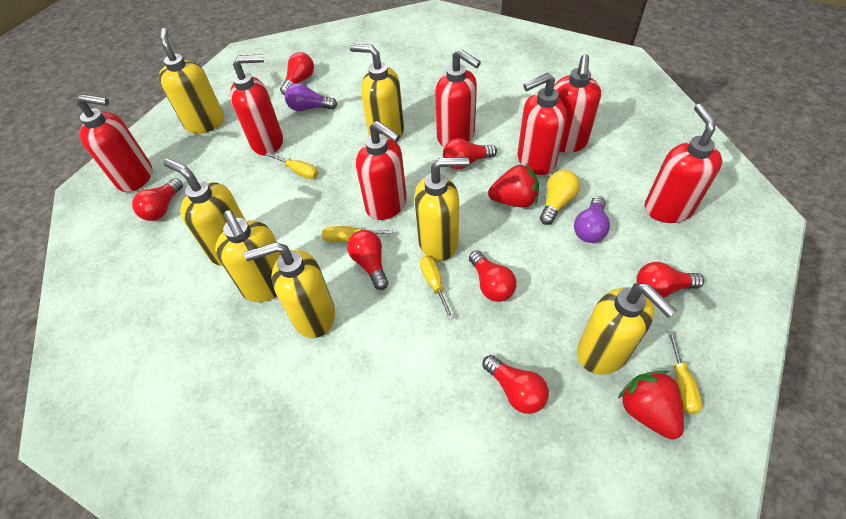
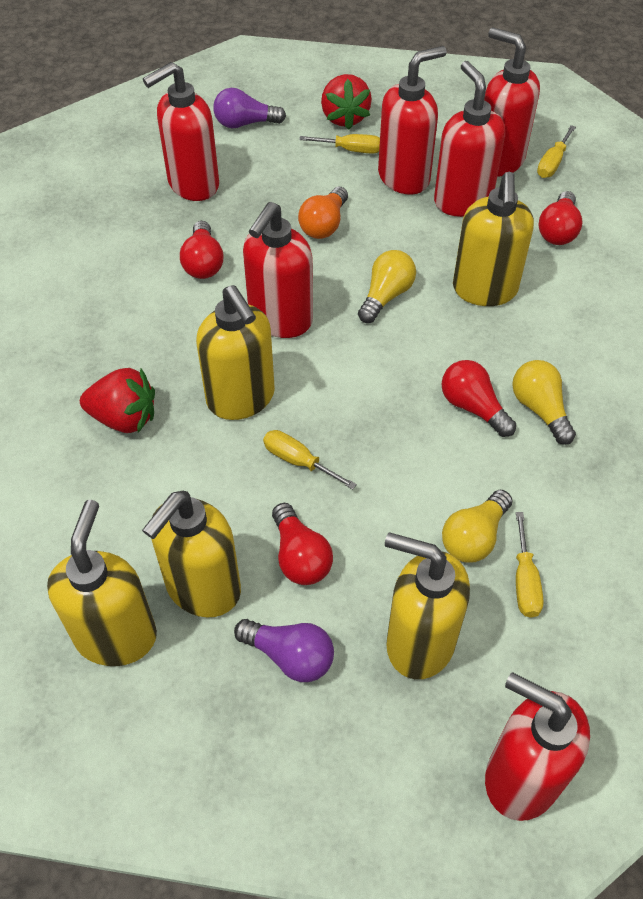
orange light bulb: 0 -> 1
red light bulb: 7 -> 4
red soap dispenser: 7 -> 6
yellow light bulb: 1 -> 3
yellow soap dispenser: 7 -> 5

